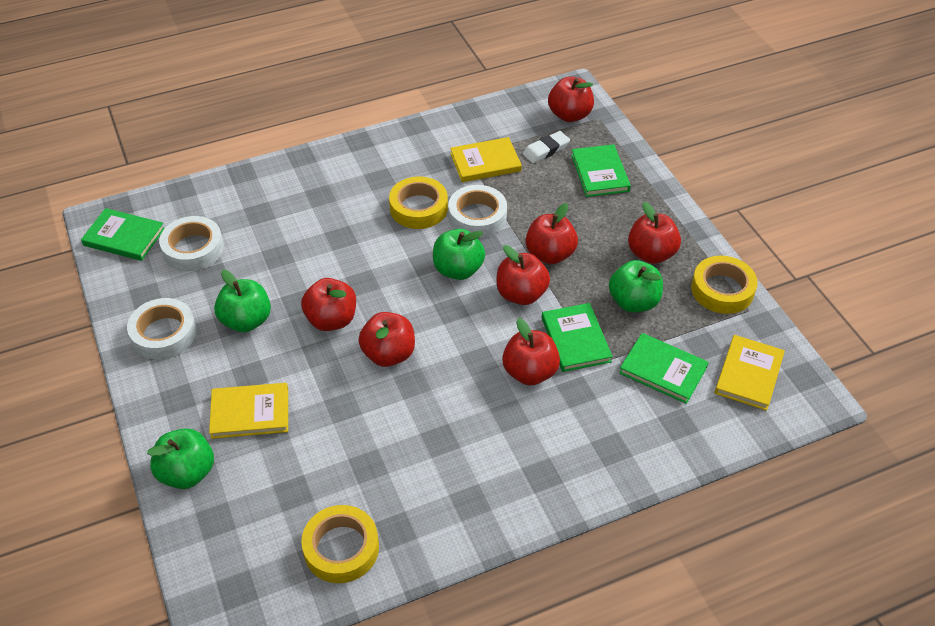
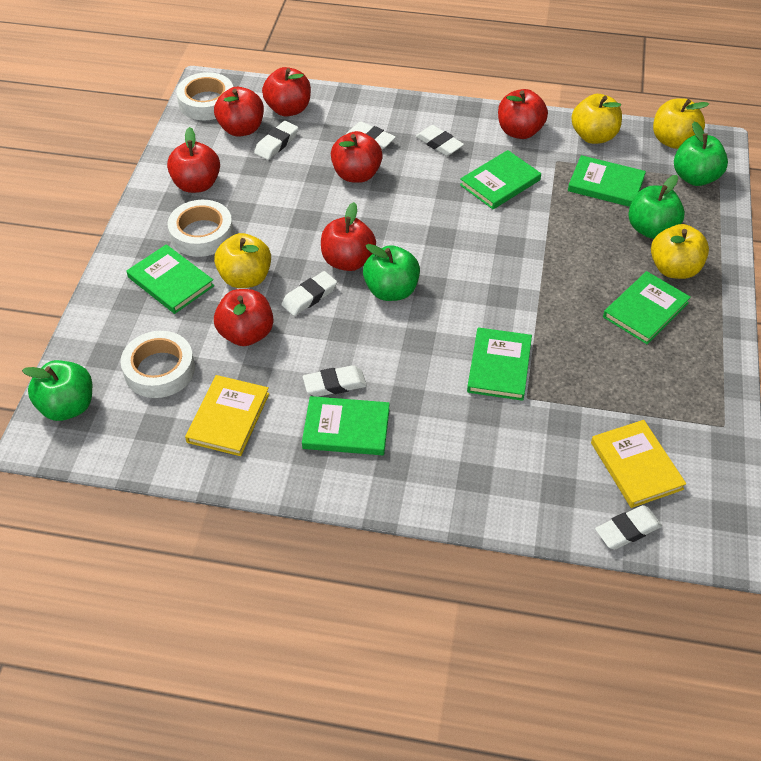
green book: 4 -> 6
white eraser: 1 -> 6
yellow apple: 0 -> 4
yellow book: 3 -> 2
yellow tape: 3 -> 0

